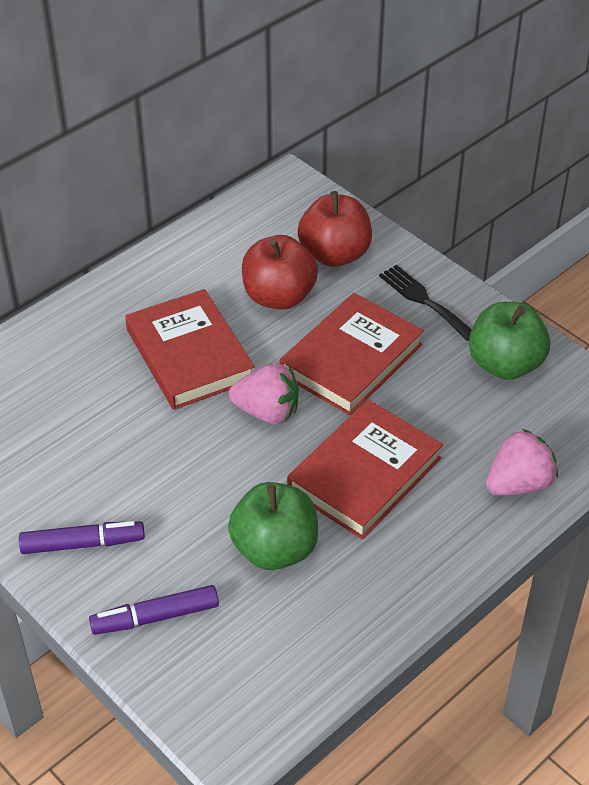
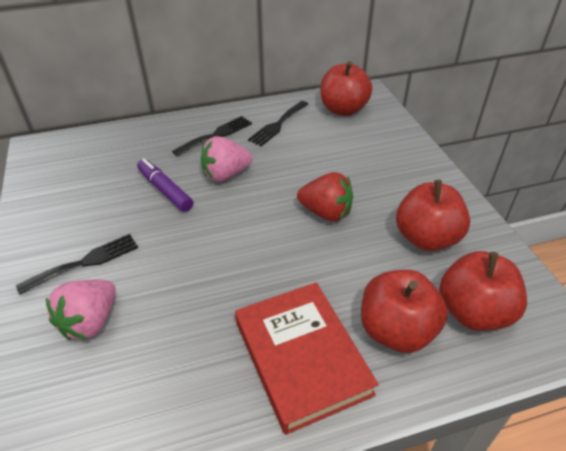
black fork: 1 -> 3
green apple: 2 -> 0
purple marker: 2 -> 1
red apple: 2 -> 4
red book: 3 -> 1
red strawberry: 0 -> 1

